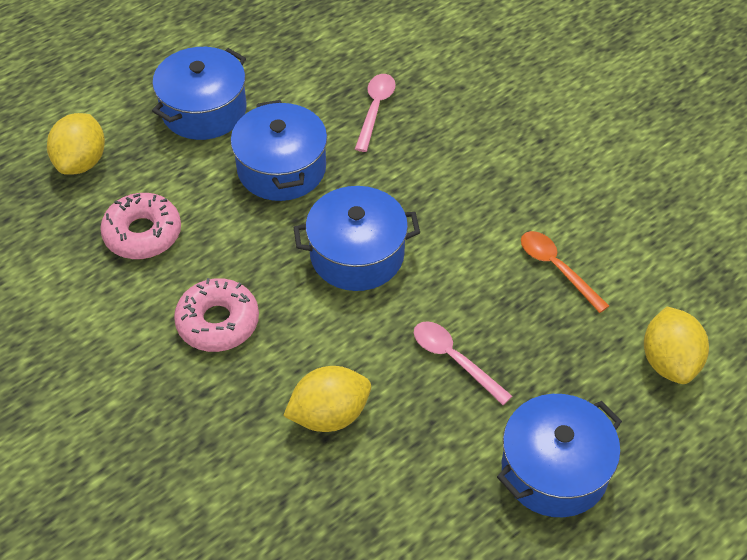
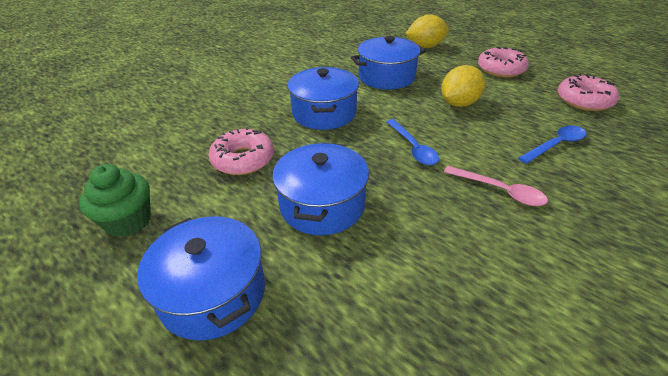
blue spoon: 0 -> 2
green cupcake: 0 -> 1
orange spoon: 1 -> 0
pink donut: 2 -> 3
pink spoon: 2 -> 1
yellow lemon: 3 -> 2

